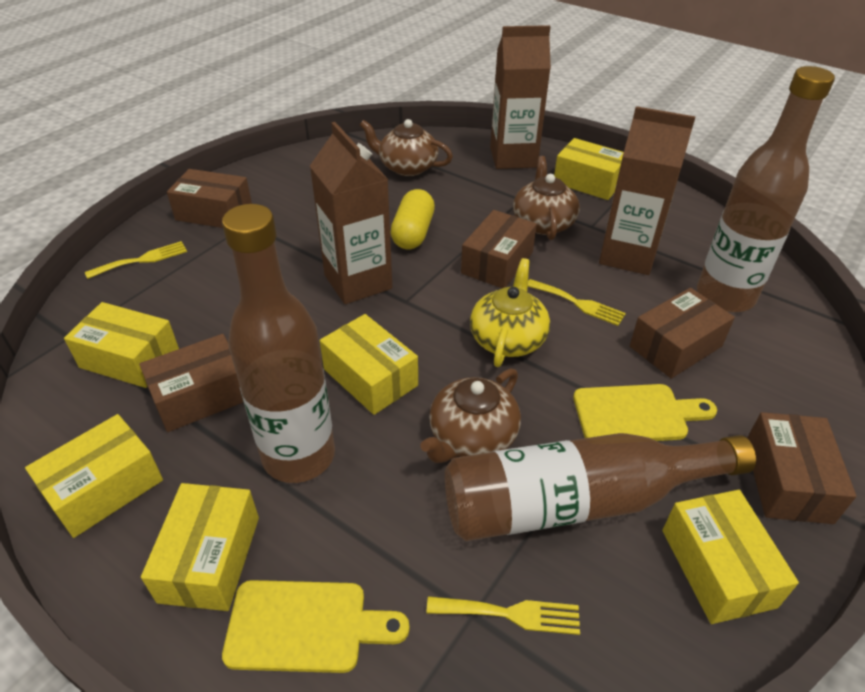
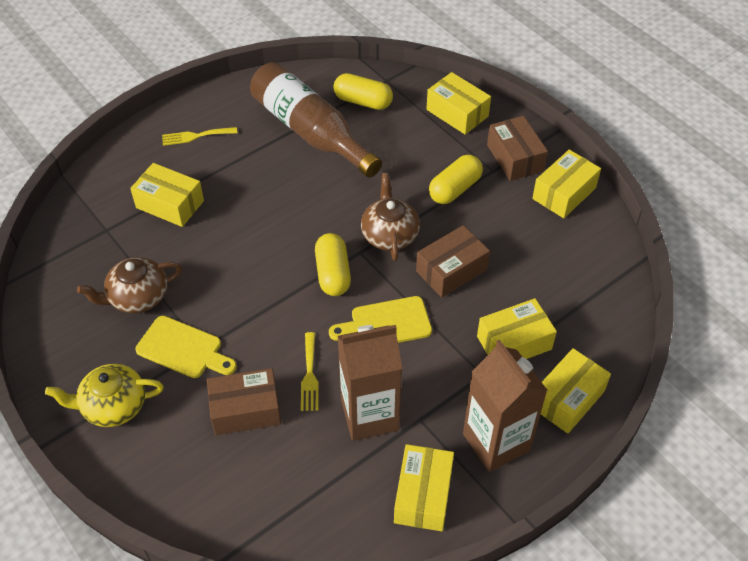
brown bottle: 3 -> 1
brown box: 5 -> 3
brown carton: 3 -> 2
brown teapot: 3 -> 2
yellow capsule: 1 -> 3
yellow fork: 3 -> 2

